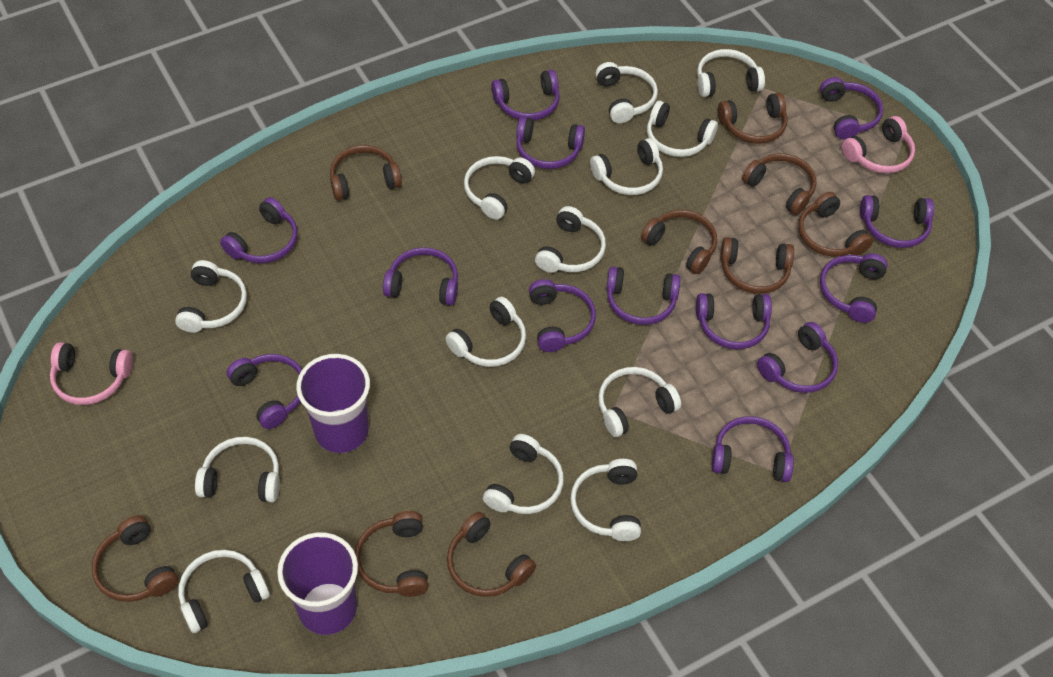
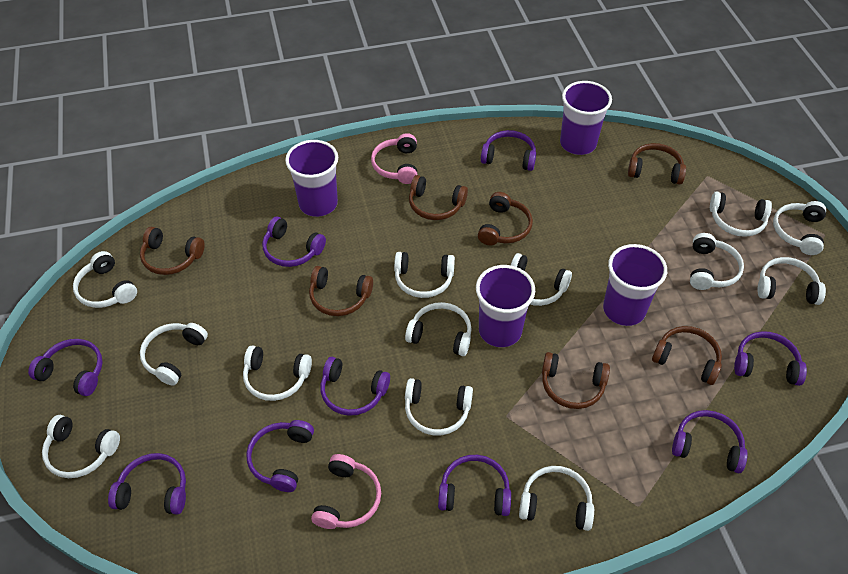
brown headphones: 9 -> 7
purple cup: 2 -> 4
purple headphones: 13 -> 9

